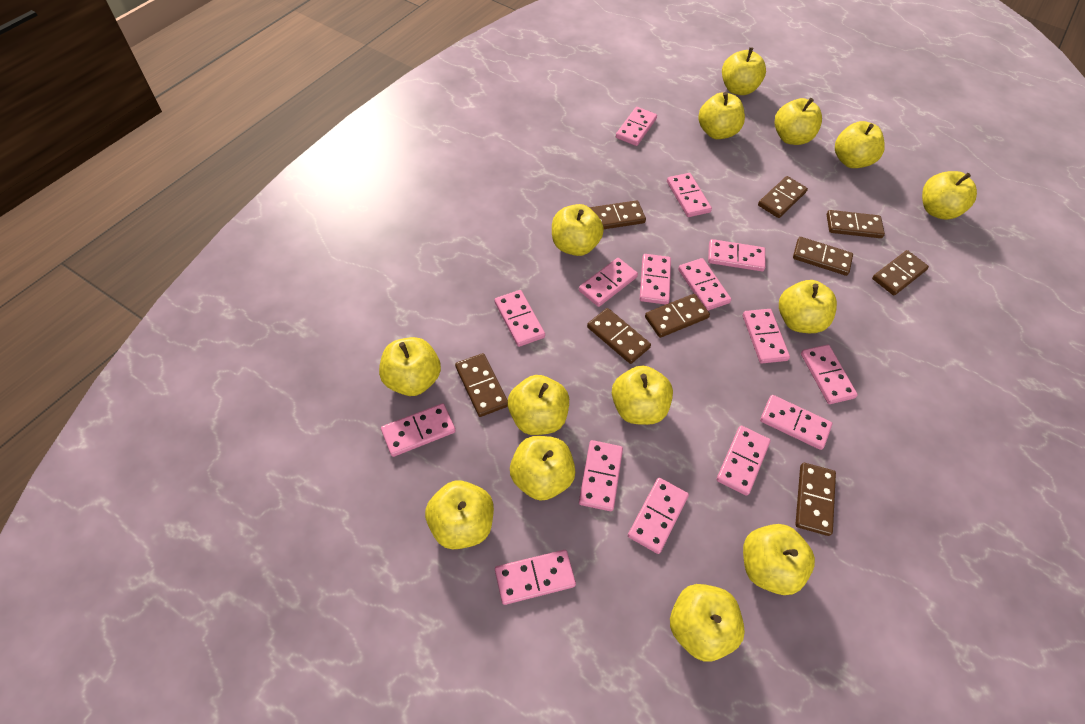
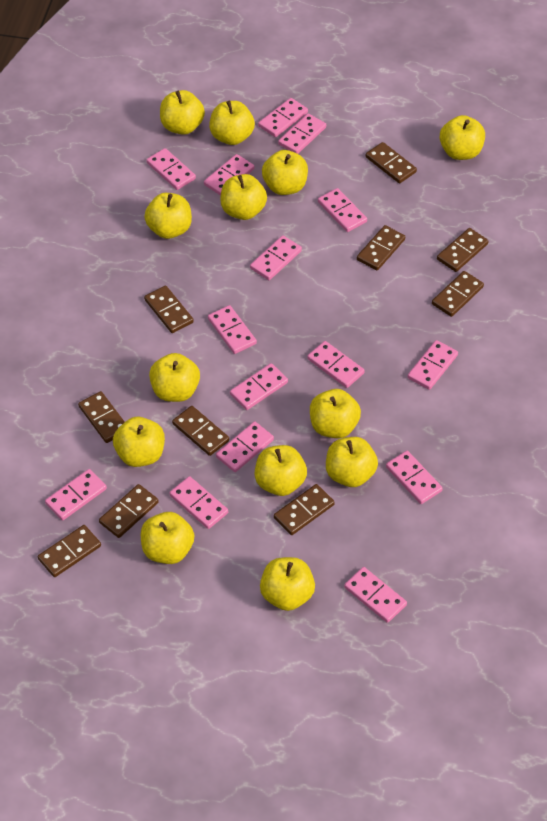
brown domino: 9 -> 10
yellow apple: 14 -> 13

